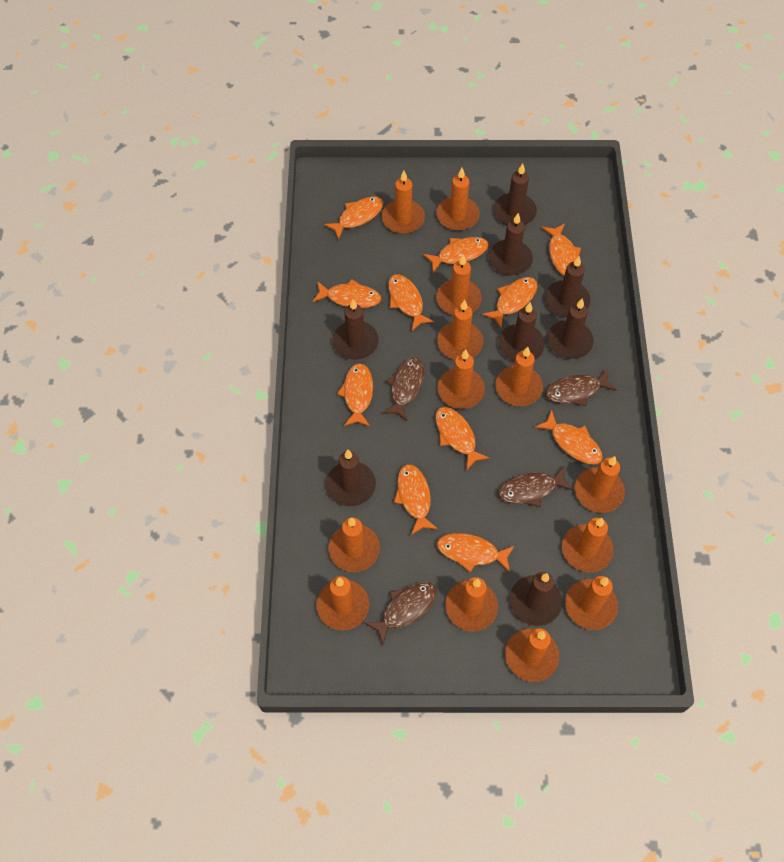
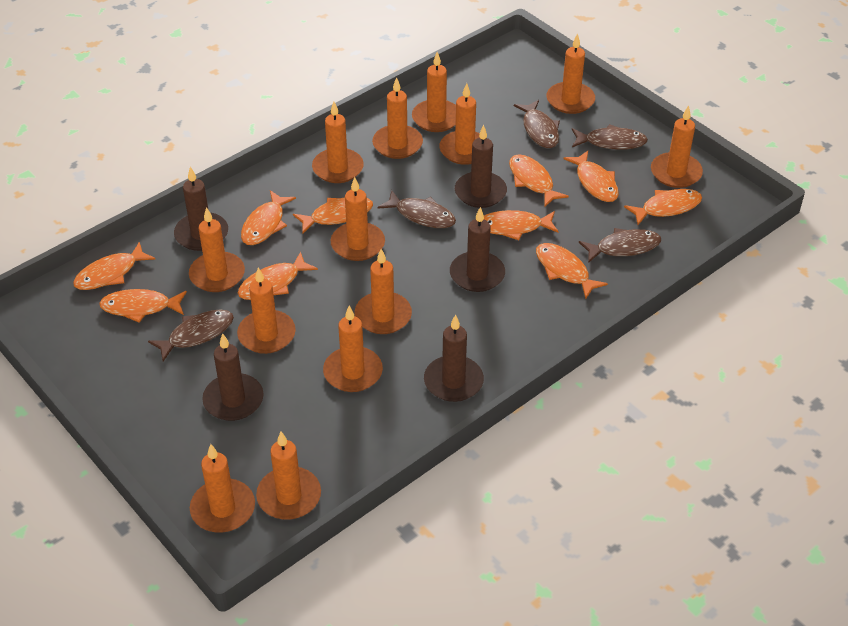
brown candle: 8 -> 5
brown fish: 4 -> 5
orange fish: 11 -> 10

